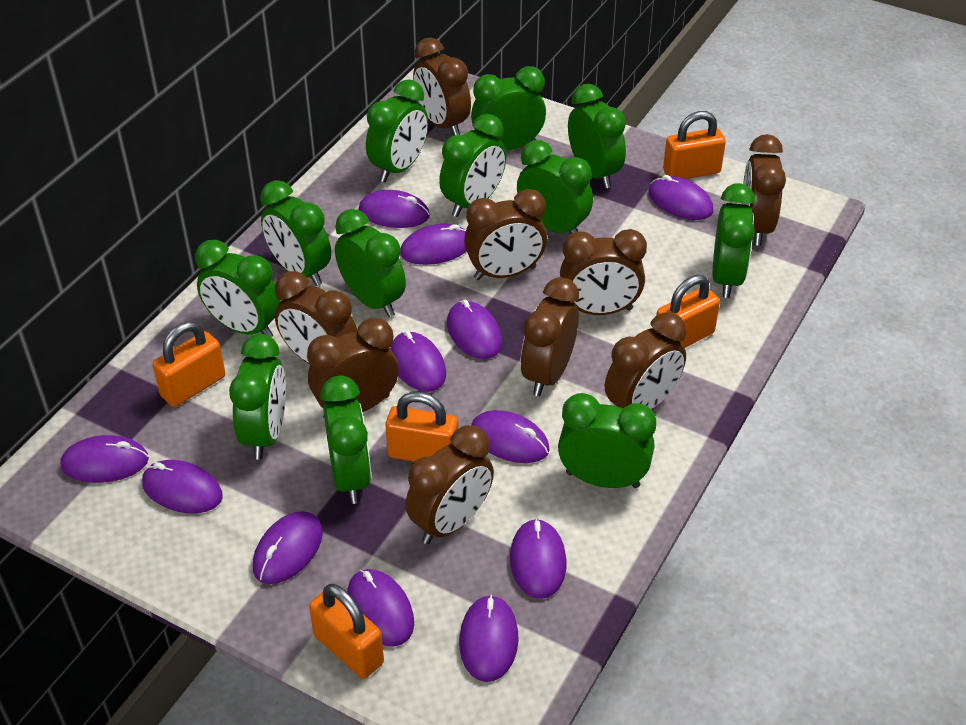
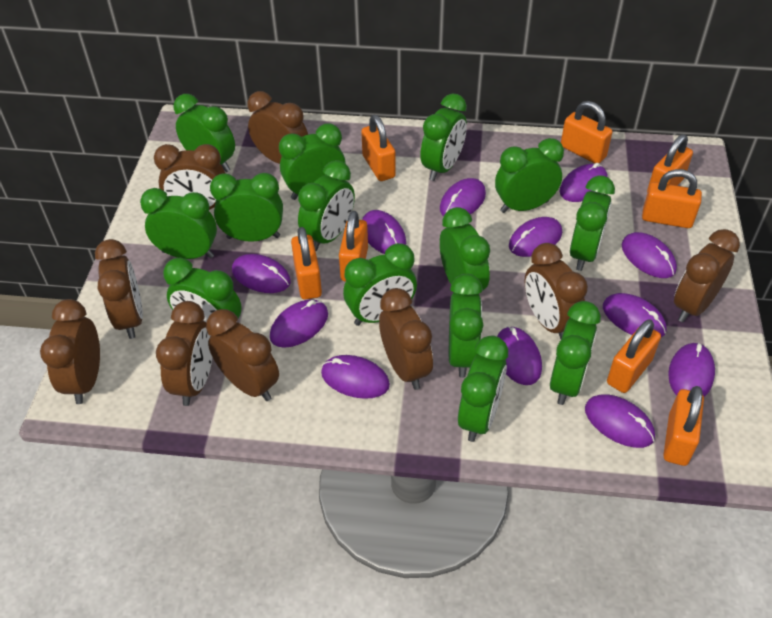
green clock: 12 -> 14
orange padlock: 5 -> 8

